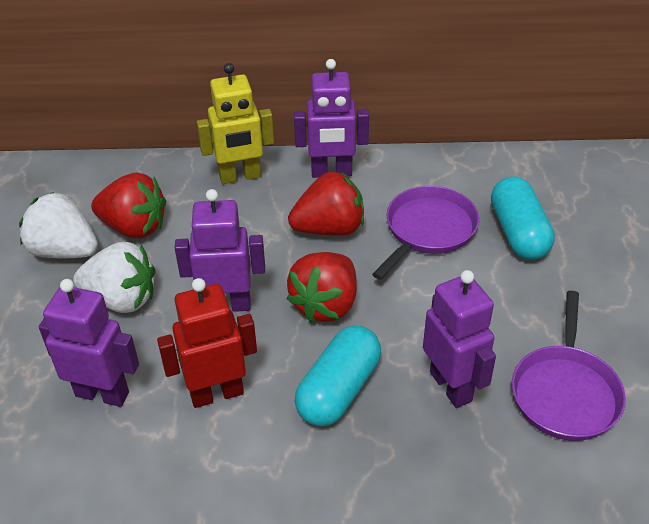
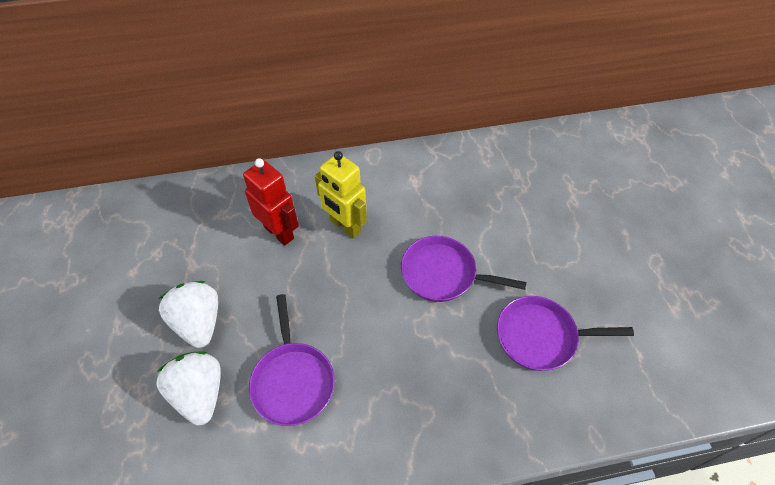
purple pan: 2 -> 3
purple robot: 4 -> 0
red strawberry: 3 -> 0
turquoise capsule: 2 -> 0

